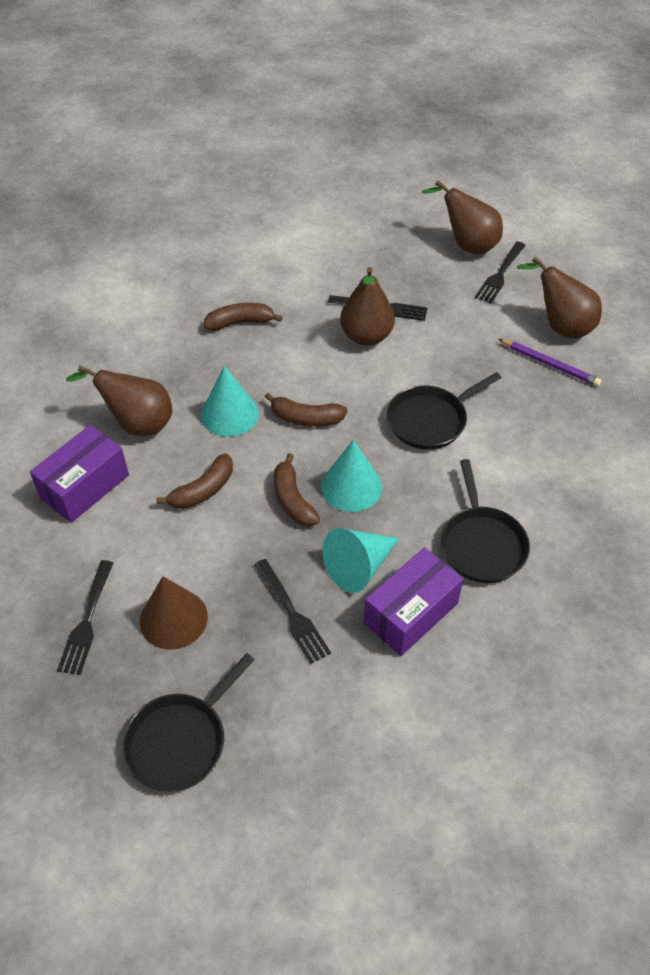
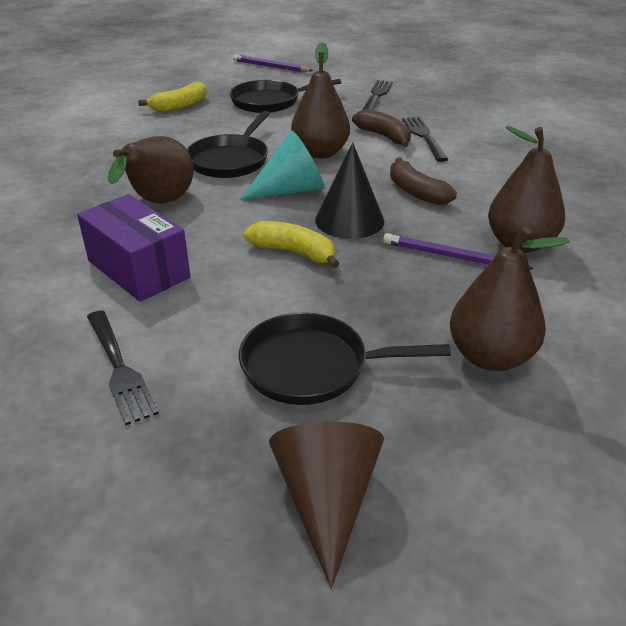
black cone: 0 -> 1
black fork: 4 -> 3
brown banana: 4 -> 2
purple box: 2 -> 1
purple pencil: 1 -> 2
turquoise cone: 3 -> 1
yellow banana: 0 -> 2

